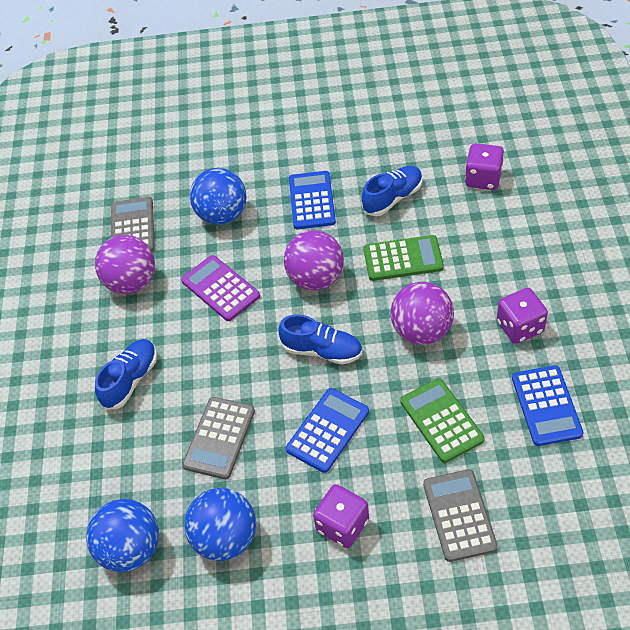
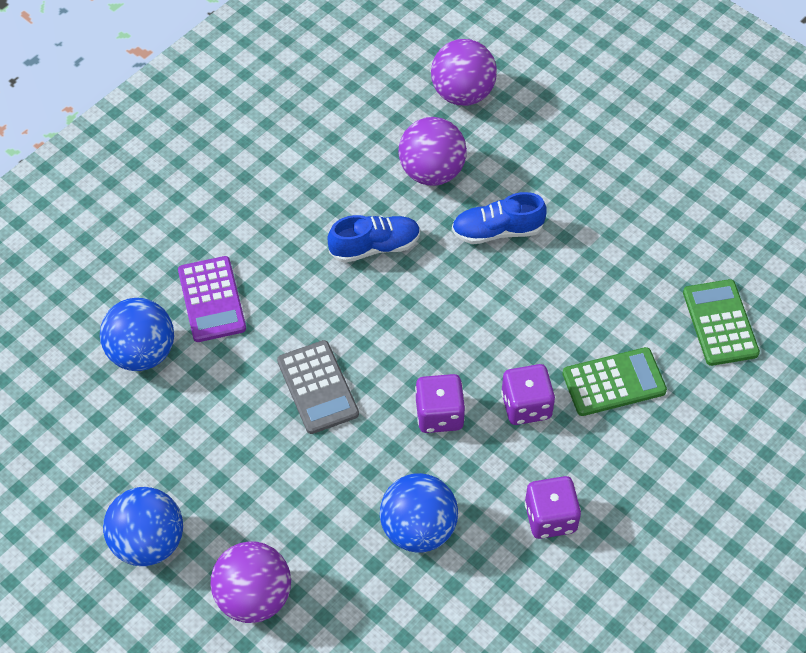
blue calculator: 3 -> 0
blue shoe: 3 -> 2
grey calculator: 3 -> 1

